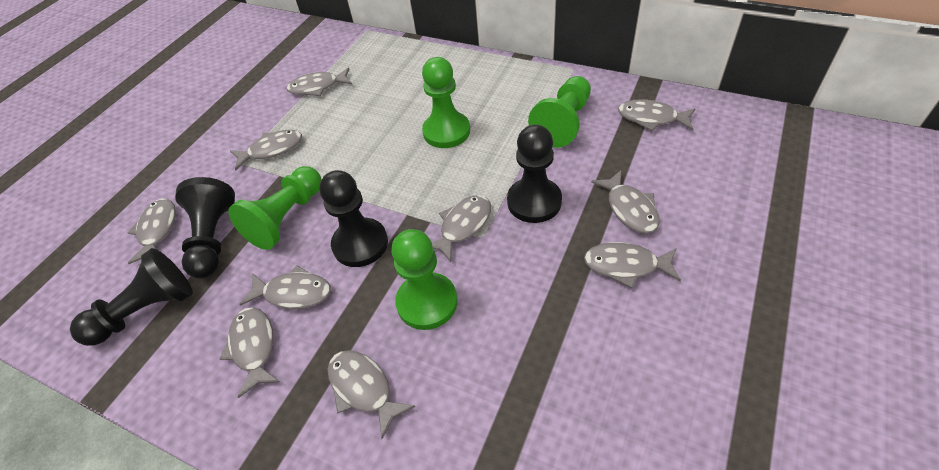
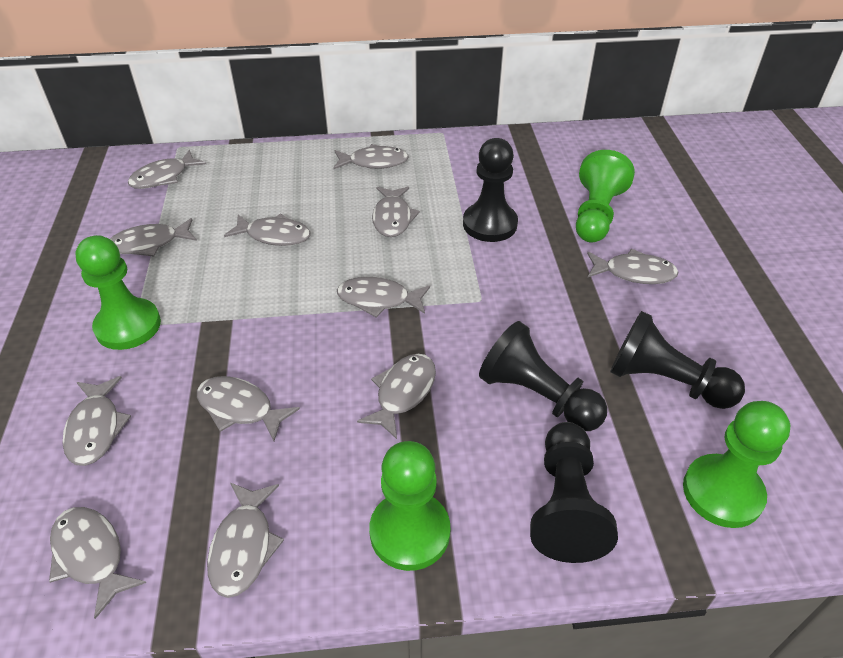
grey fish: 10 -> 12

